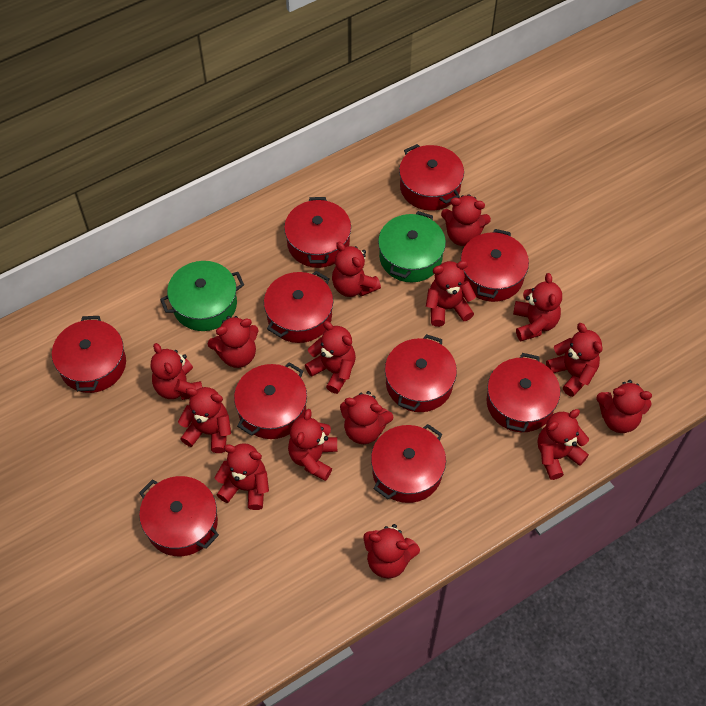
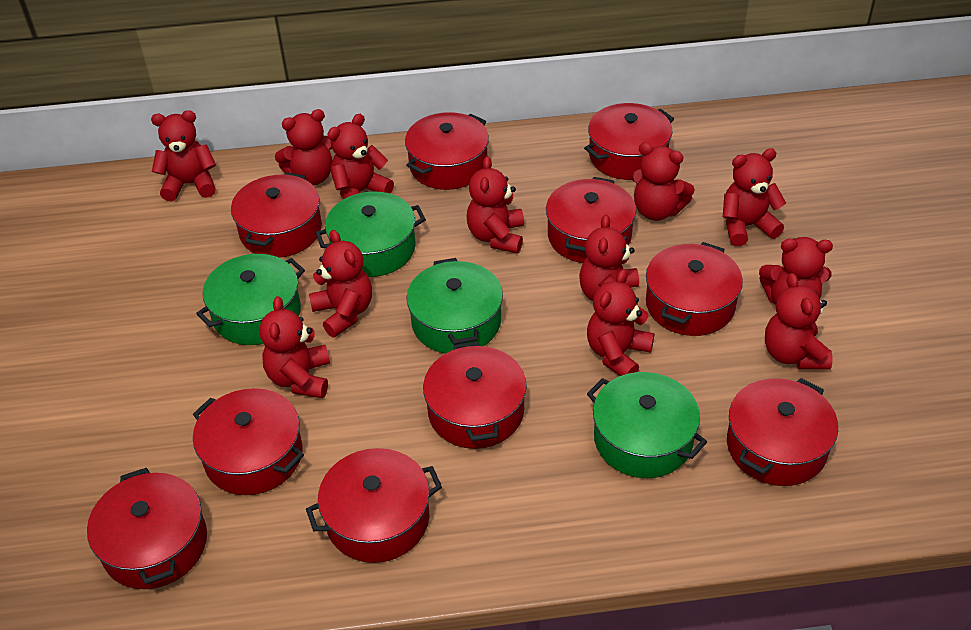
green pot: 2 -> 4
red teddy bear: 15 -> 12

